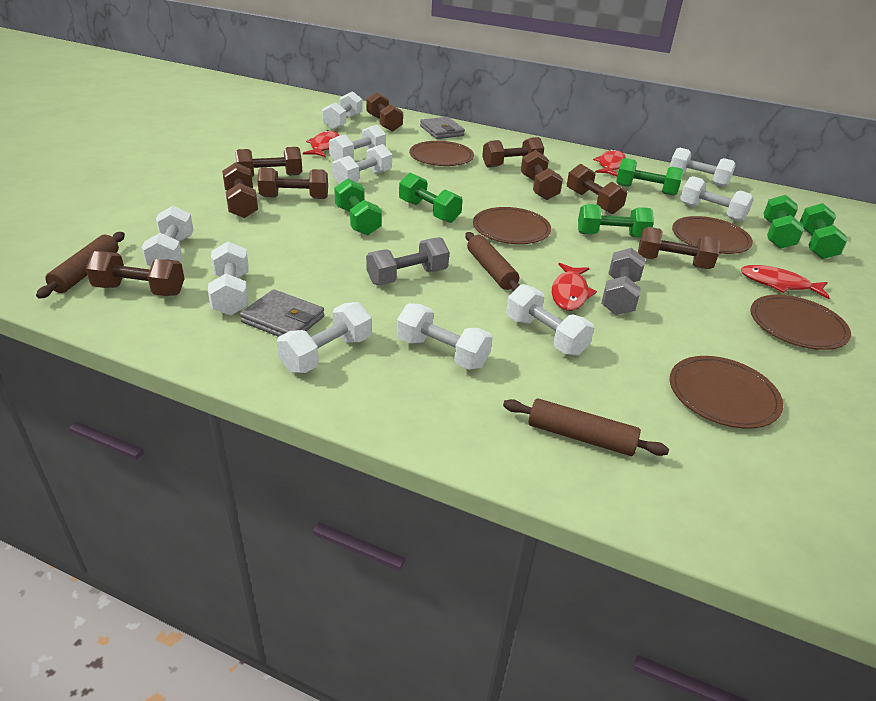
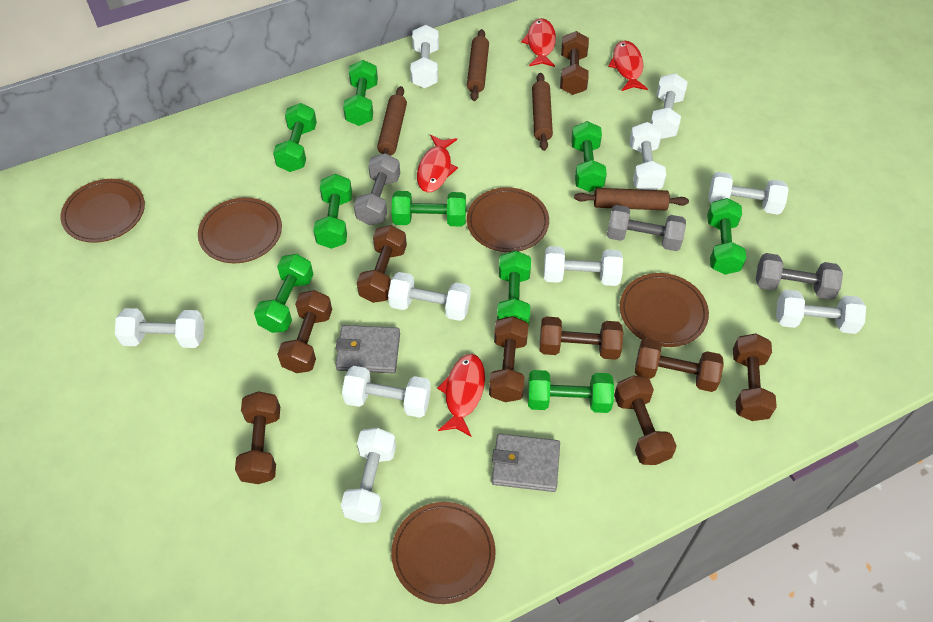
brown rolling pin: 3 -> 4
green dumbbell: 6 -> 9
grey dumbbell: 2 -> 3

